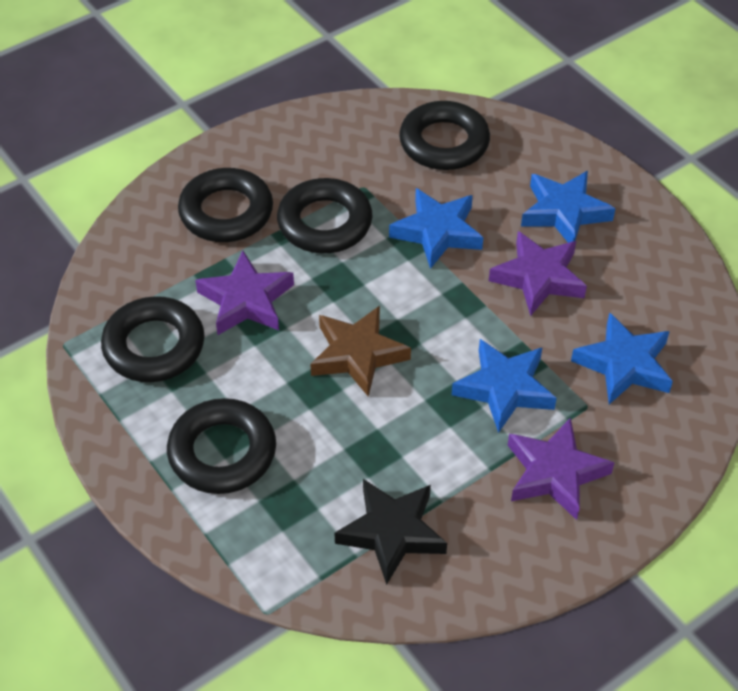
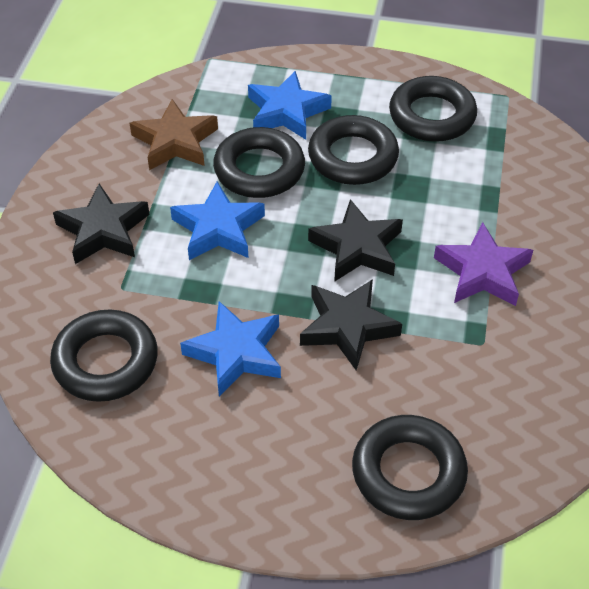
black star: 1 -> 3
blue star: 4 -> 3
purple star: 3 -> 1

